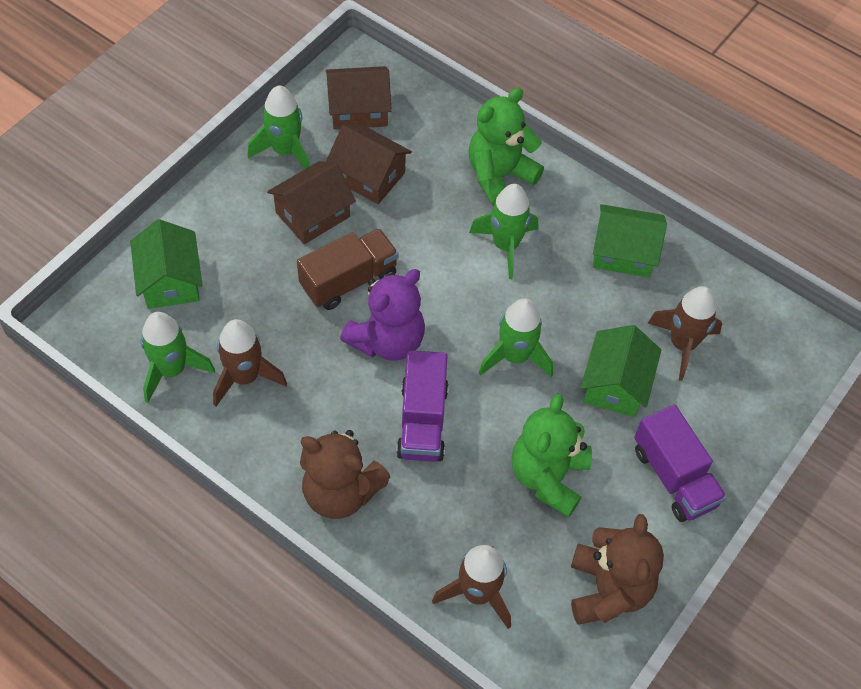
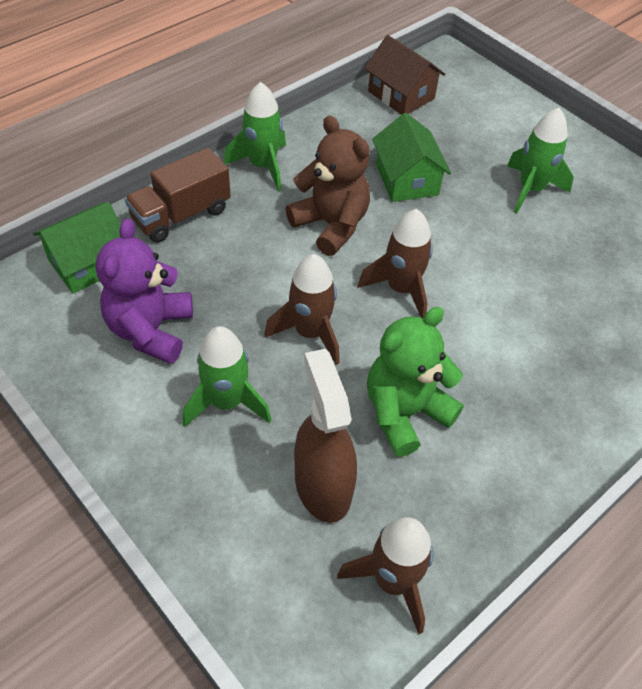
brown house: 3 -> 1
brown spray bottle: 0 -> 1
brown teddy bear: 2 -> 1
green house: 3 -> 2
green rocket: 4 -> 3
green teddy bear: 2 -> 1
purple truck: 2 -> 0

